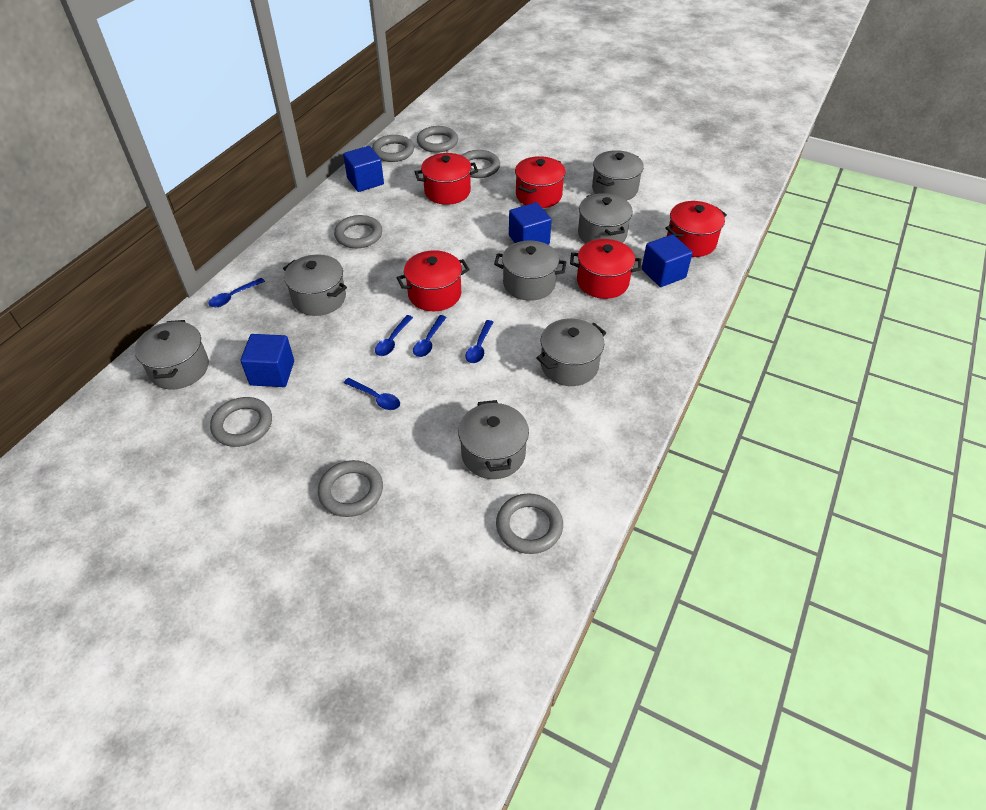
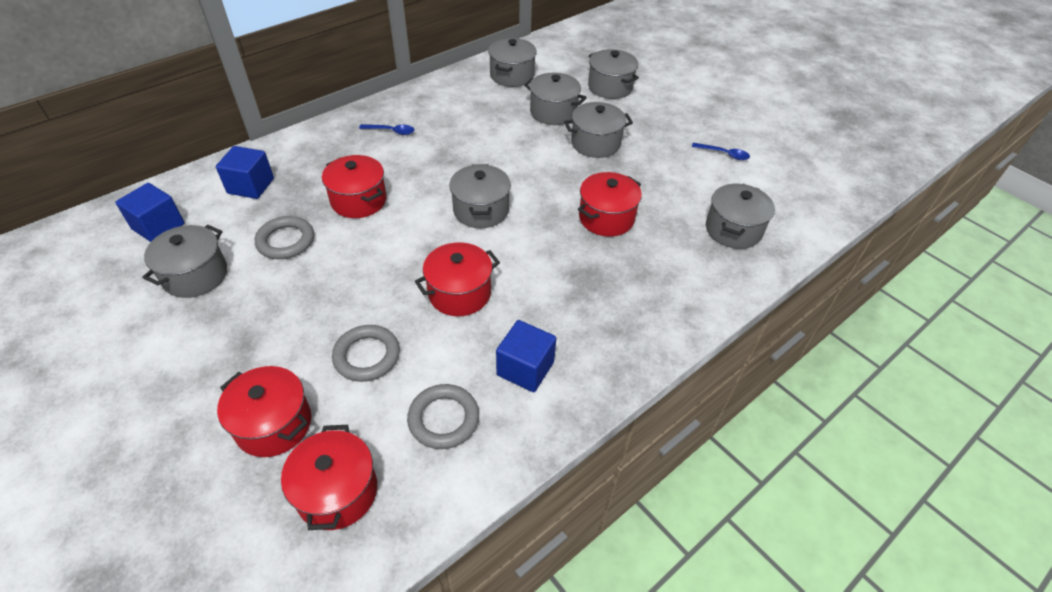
blue cube: 4 -> 3
blue spoon: 5 -> 2
grey ring: 7 -> 3

